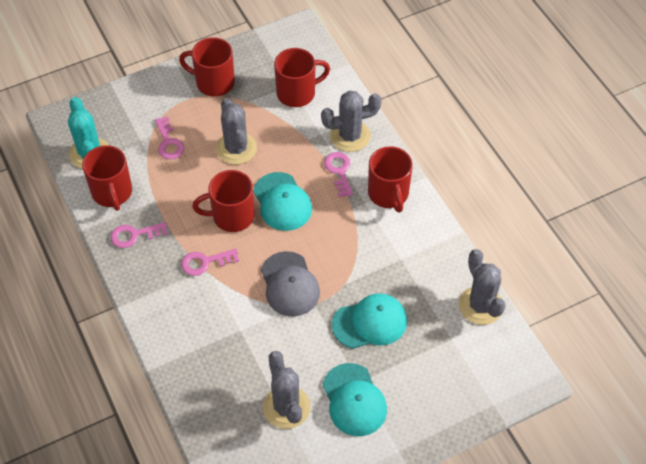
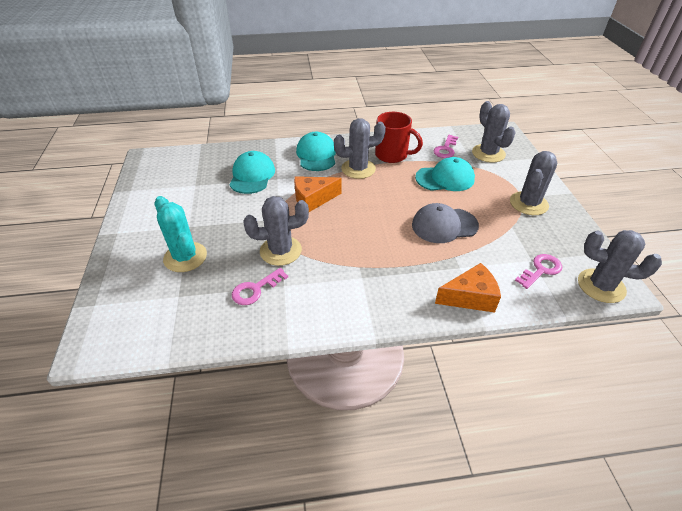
grey cactus: 4 -> 5
orange cheese: 0 -> 2
pink key: 4 -> 3
red mug: 5 -> 1

